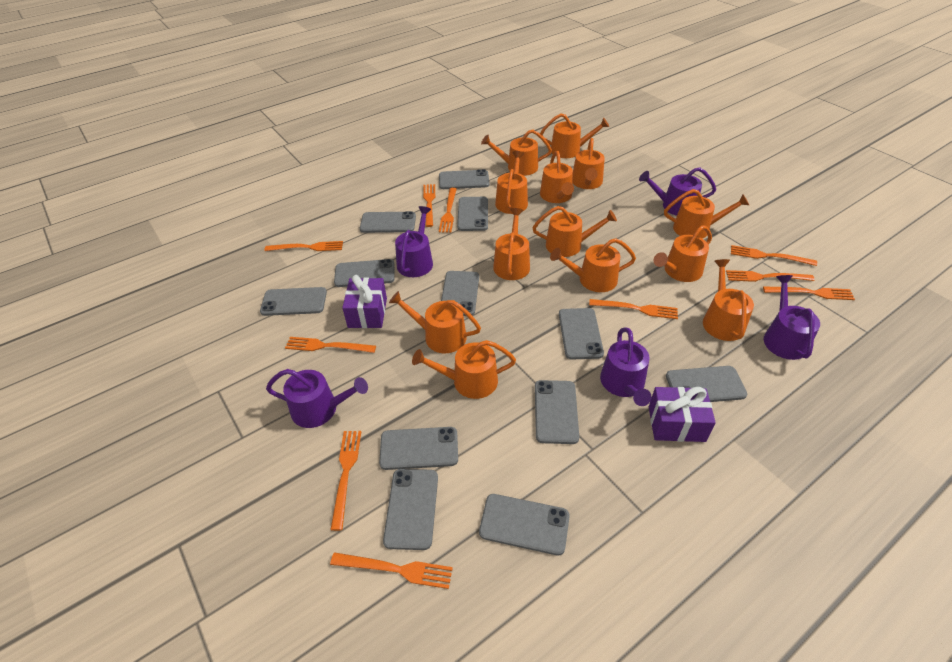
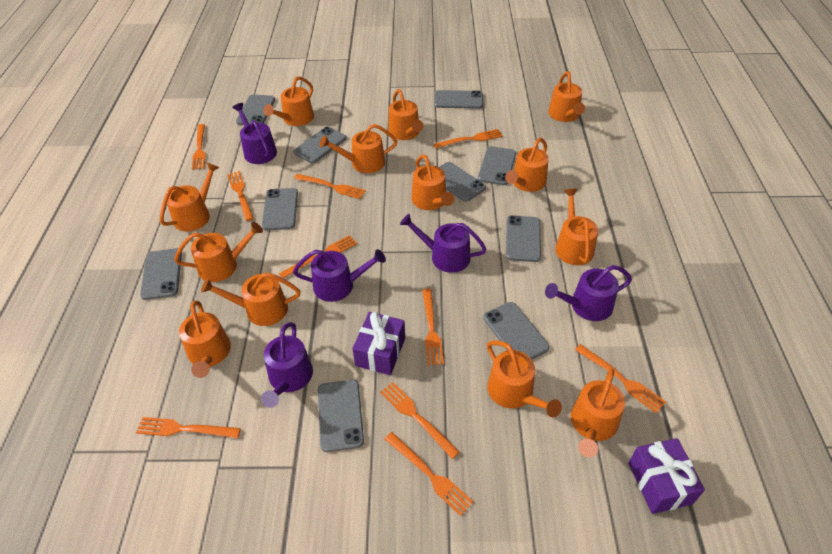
grey phone: 12 -> 10

